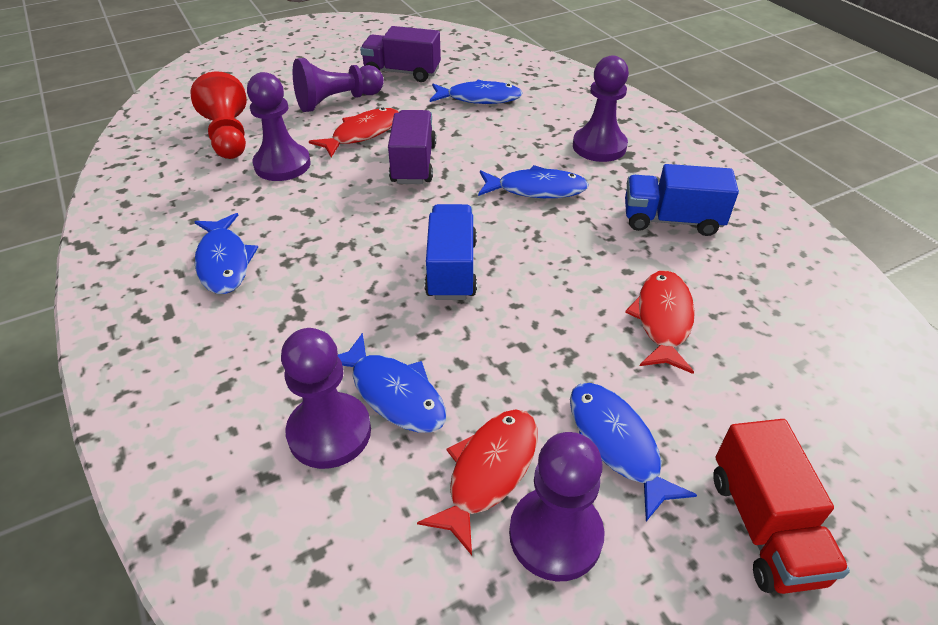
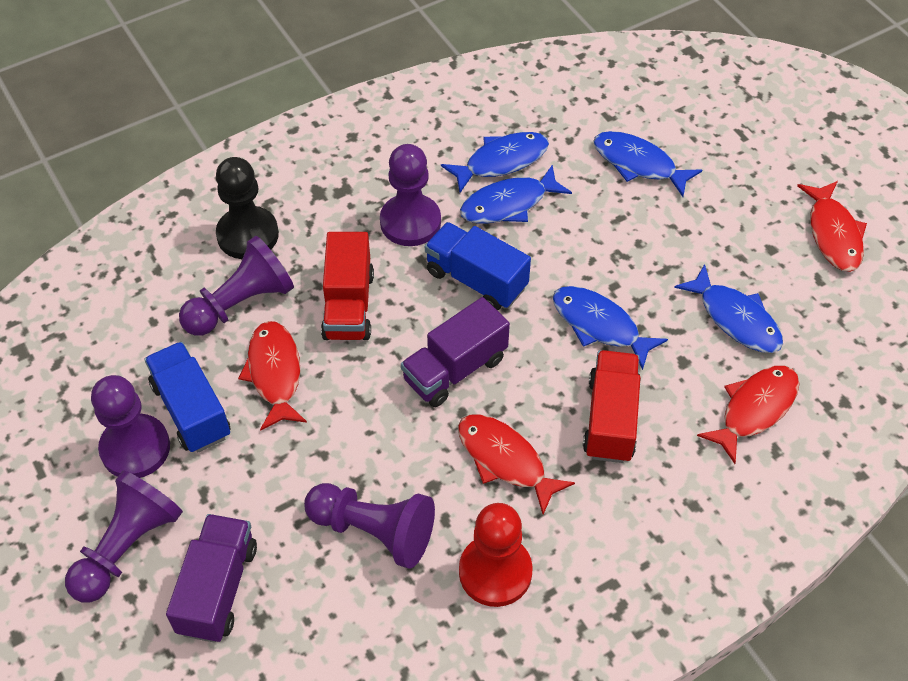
black pawn: 0 -> 1
red fish: 3 -> 4
red truck: 1 -> 2

